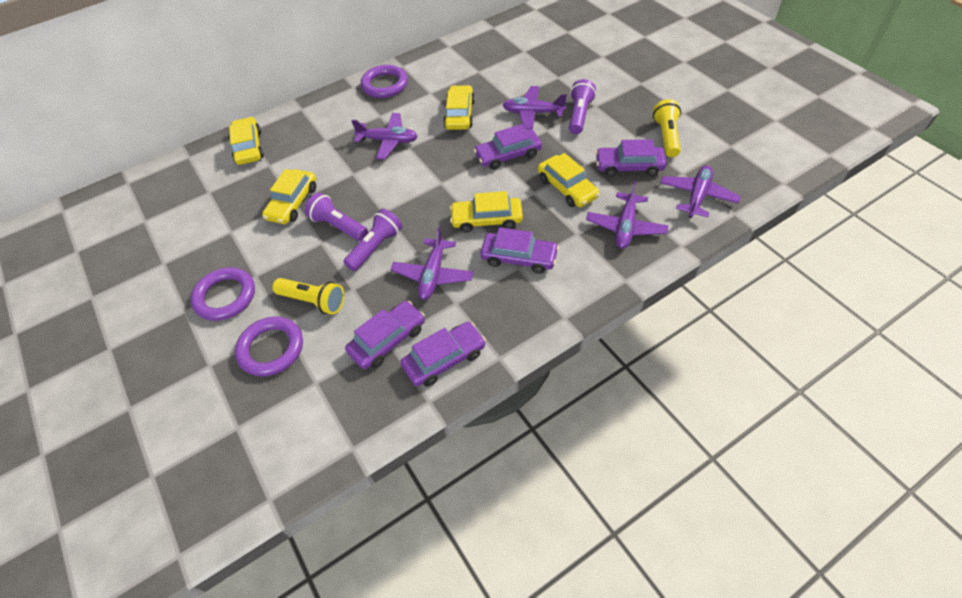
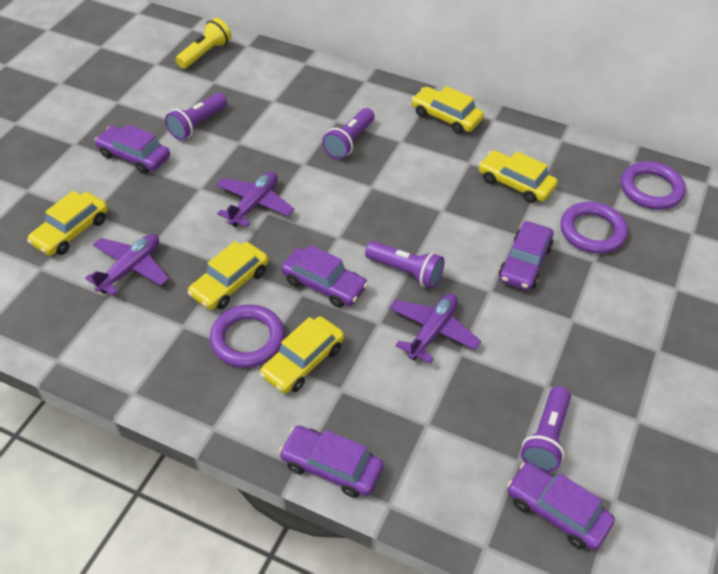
purple flashlight: 3 -> 4
purple plane: 5 -> 3
yellow flashlight: 2 -> 1

